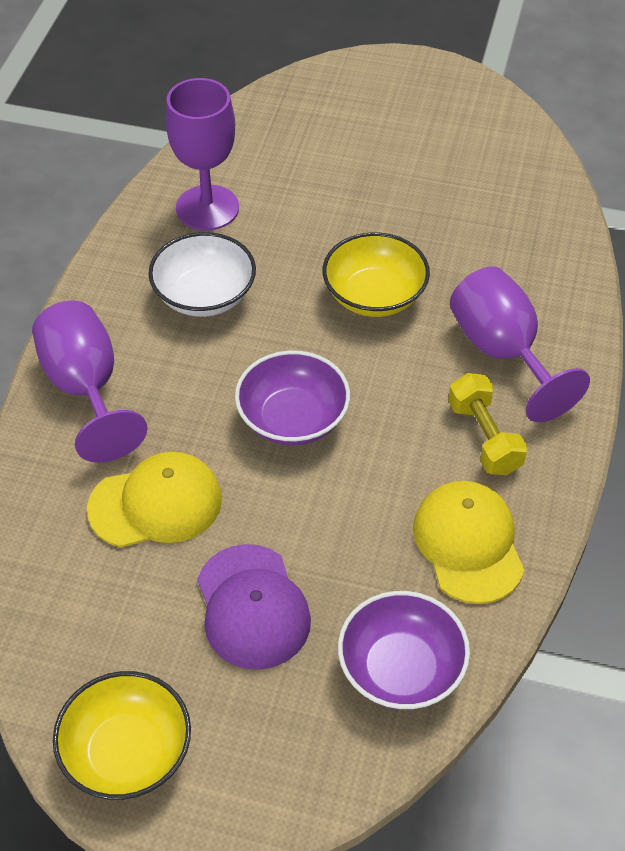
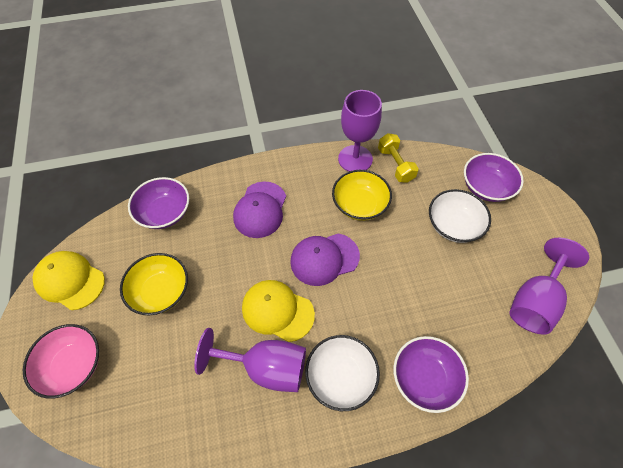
pink bowl: 0 -> 1
purple bowl: 2 -> 3
purple cap: 1 -> 2
white bowl: 1 -> 2

